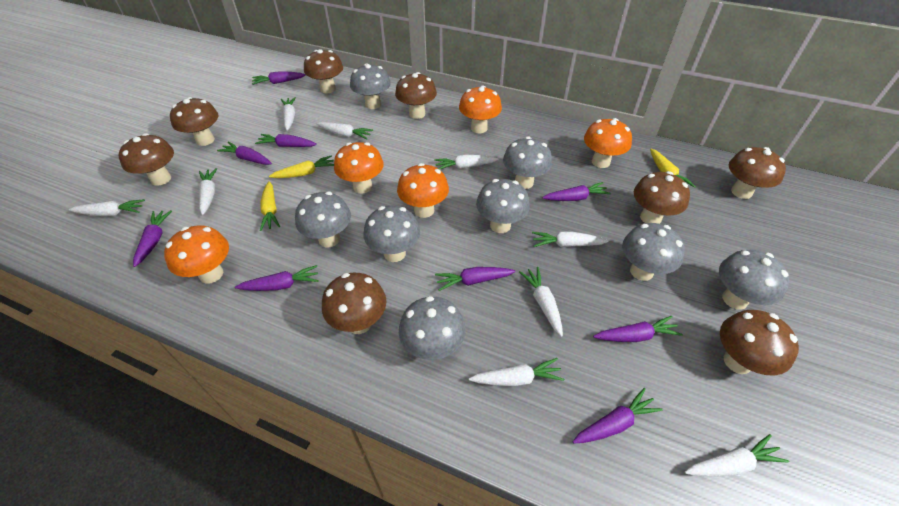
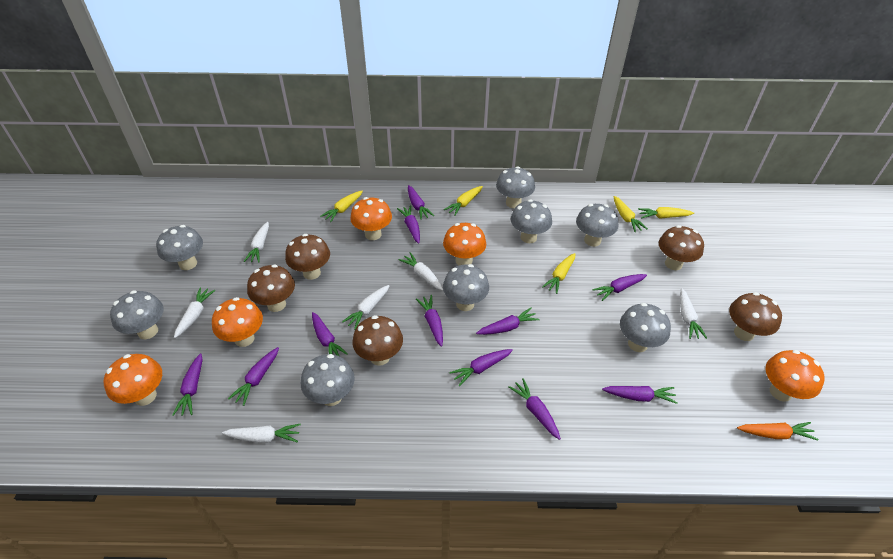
brown mushroom: 8 -> 5
orange carrot: 0 -> 1
purple carrot: 9 -> 11
white carrot: 9 -> 6
yellow carrot: 3 -> 5

